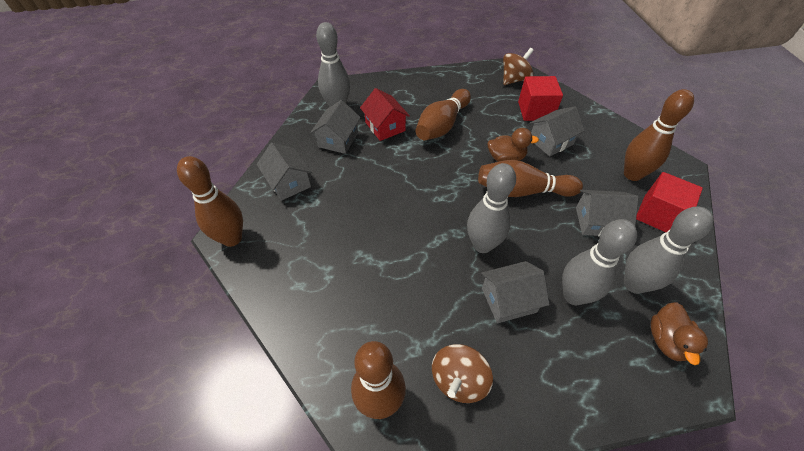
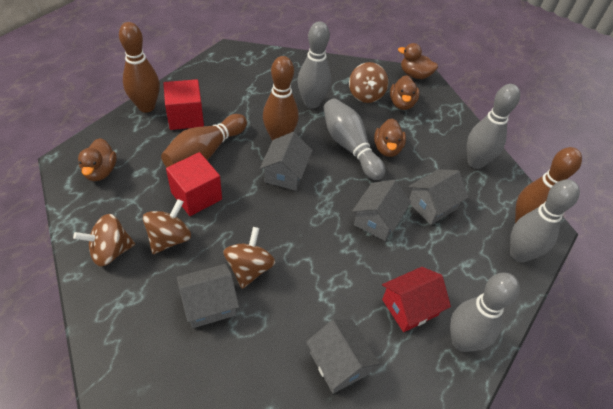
brown bowling pin: 5 -> 4
brown duck: 2 -> 4
brown spinning top: 2 -> 4
grey bowling pin: 4 -> 5

